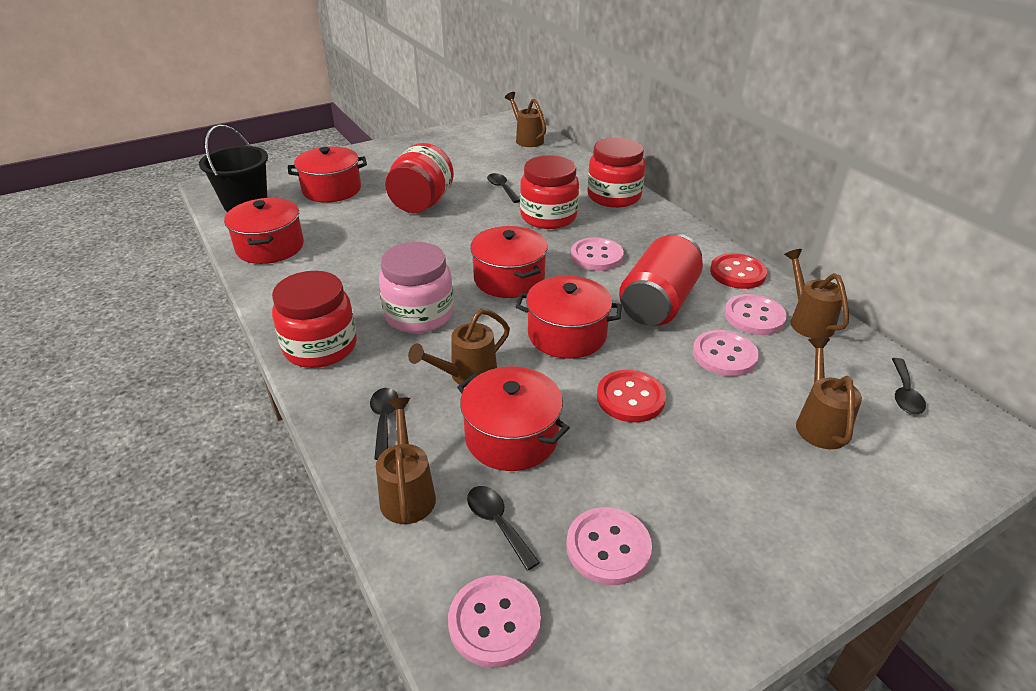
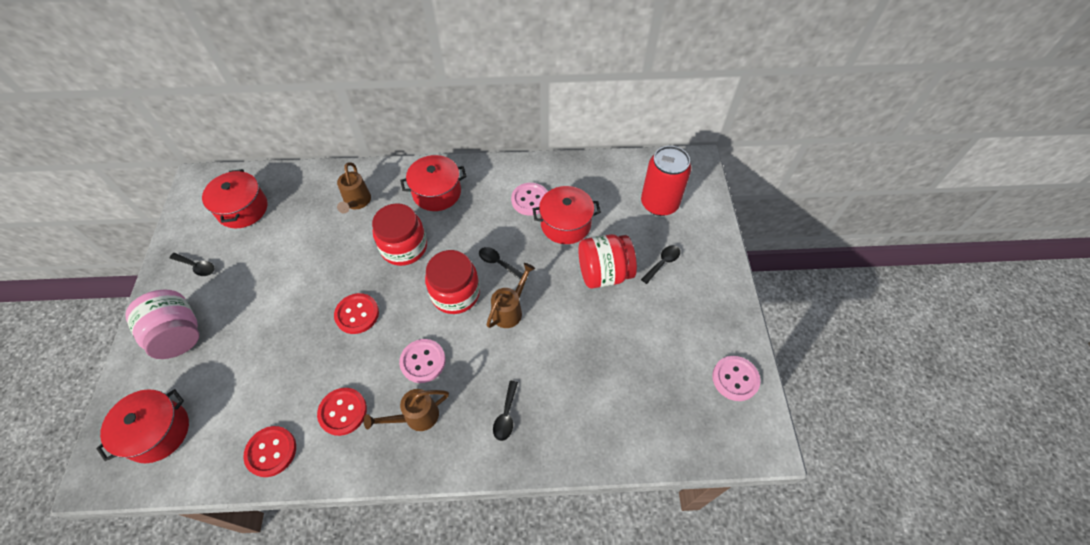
black bucket: 1 -> 0
brown watering can: 5 -> 3
pink button: 5 -> 3
red button: 2 -> 3
red jar: 4 -> 3
red pot: 5 -> 4

